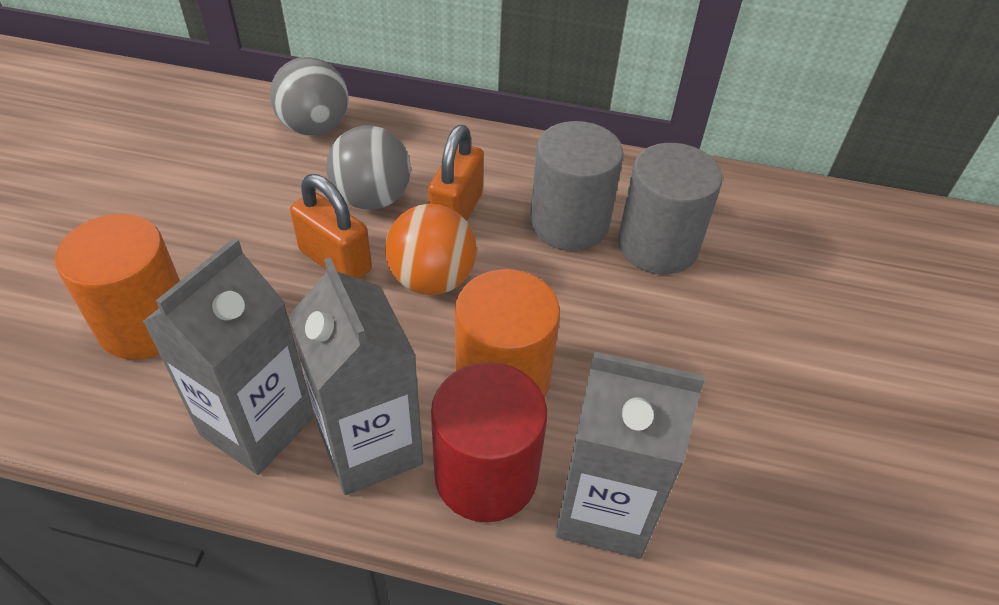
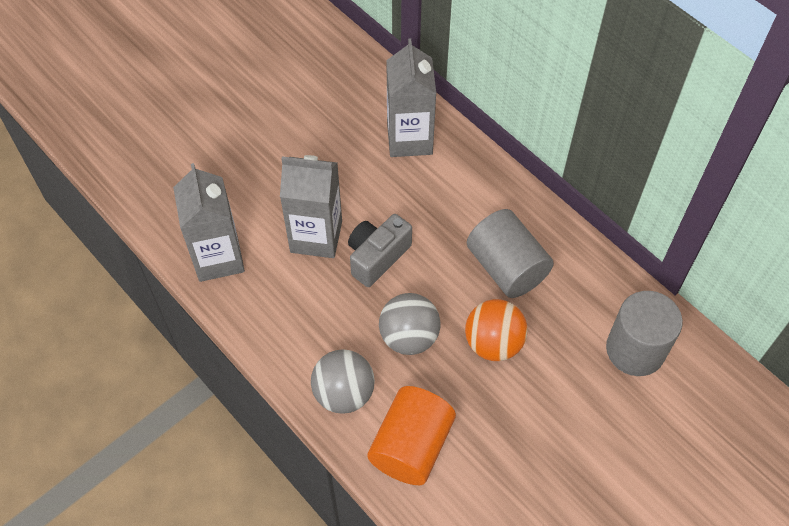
grey camera: 0 -> 1
orange cylinder: 2 -> 1
orange padlock: 2 -> 0
red cylinder: 1 -> 0

